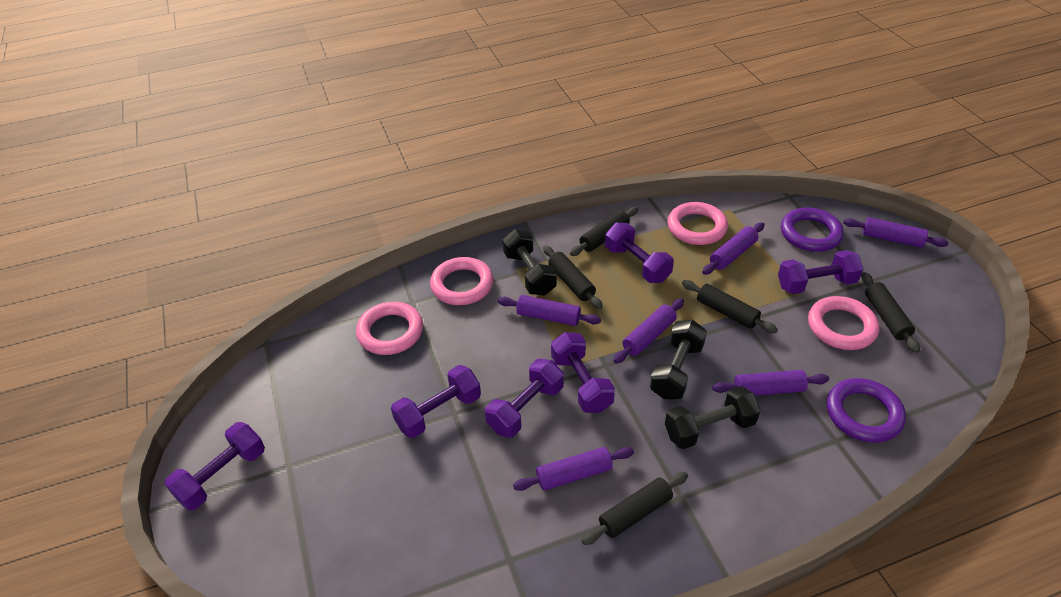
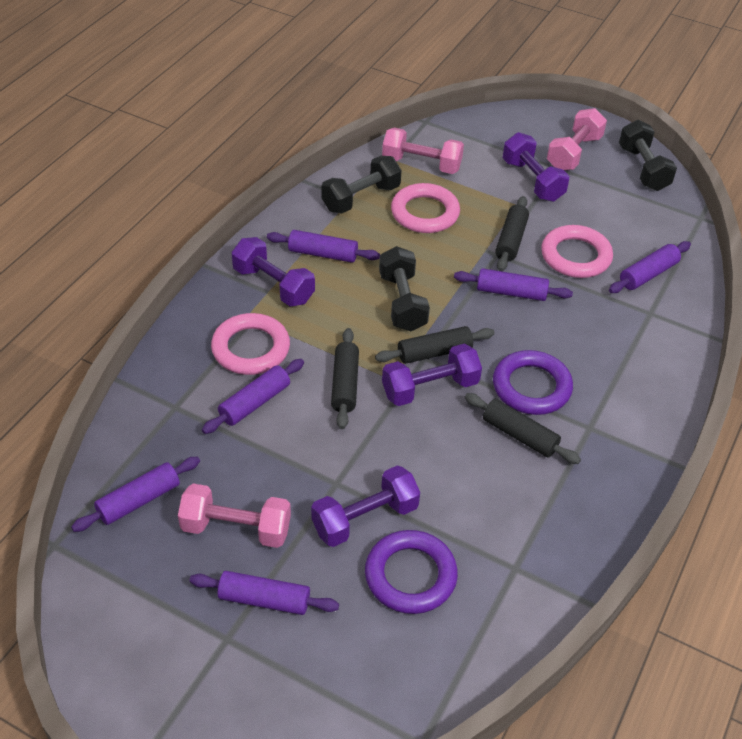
black rolling pin: 5 -> 4
pink dumbbell: 0 -> 3
pink ring: 4 -> 3
purple dumbbell: 6 -> 4

